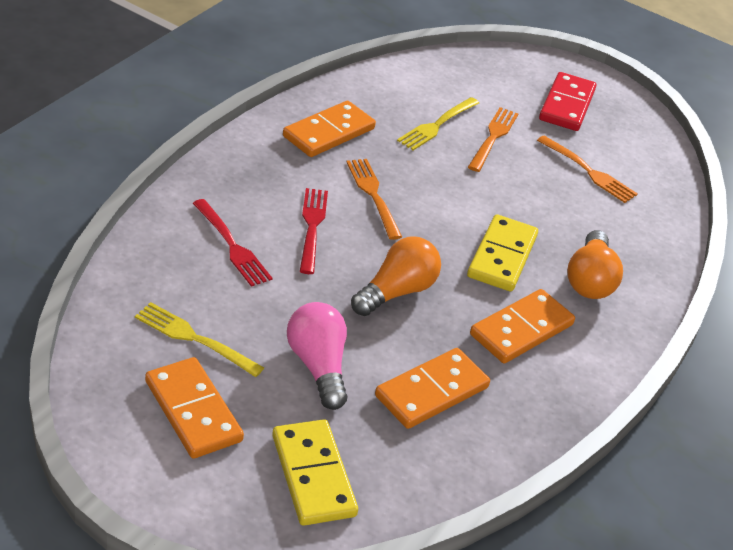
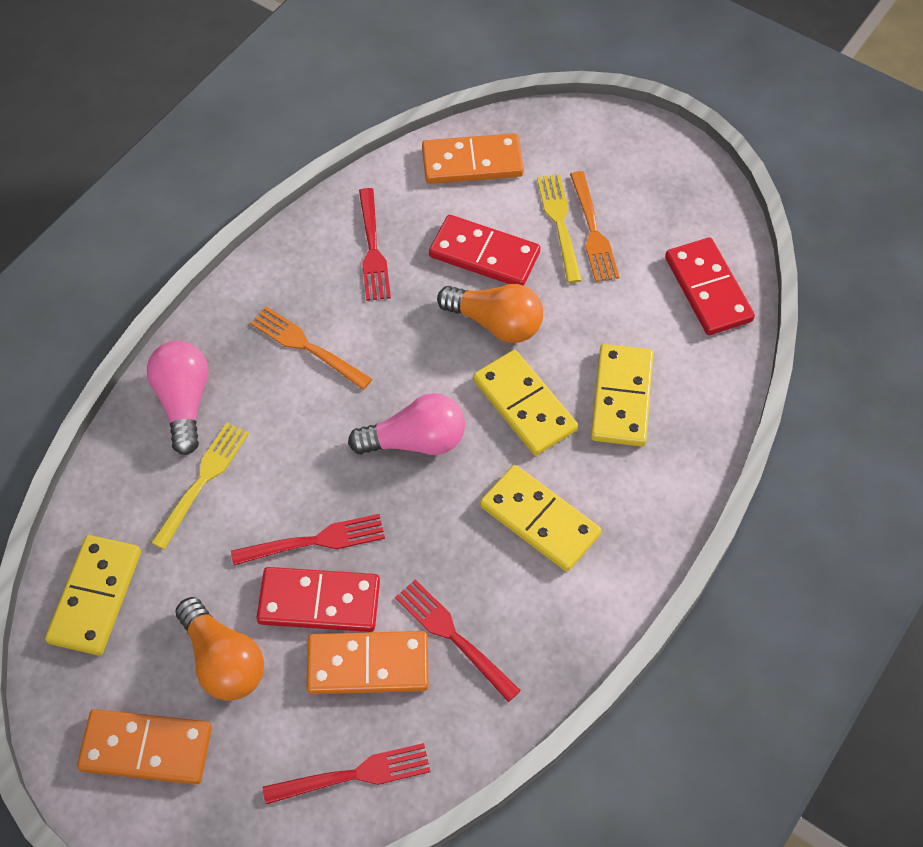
orange domino: 4 -> 3
orange fork: 3 -> 2
pink light bulb: 1 -> 2
red domino: 1 -> 3
red fork: 2 -> 4
yellow domino: 2 -> 4

